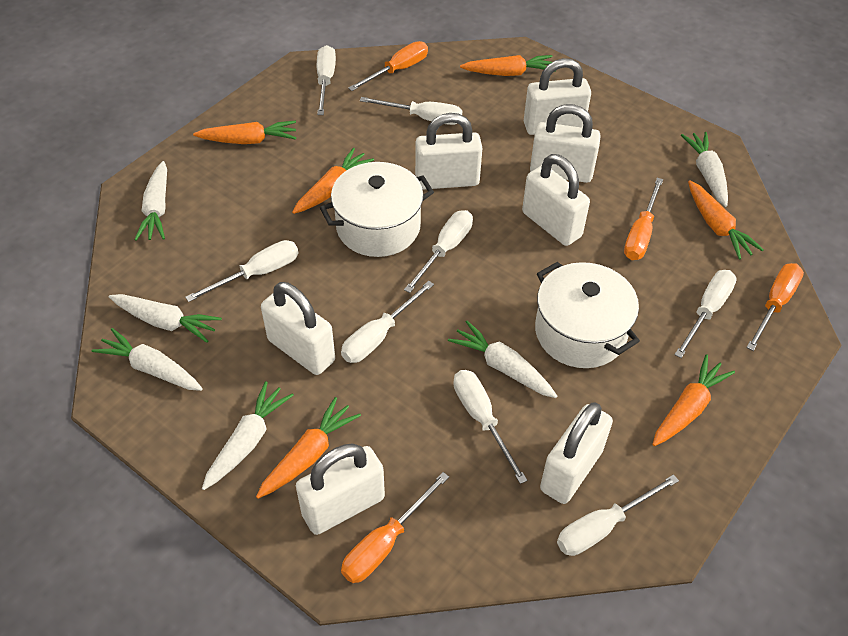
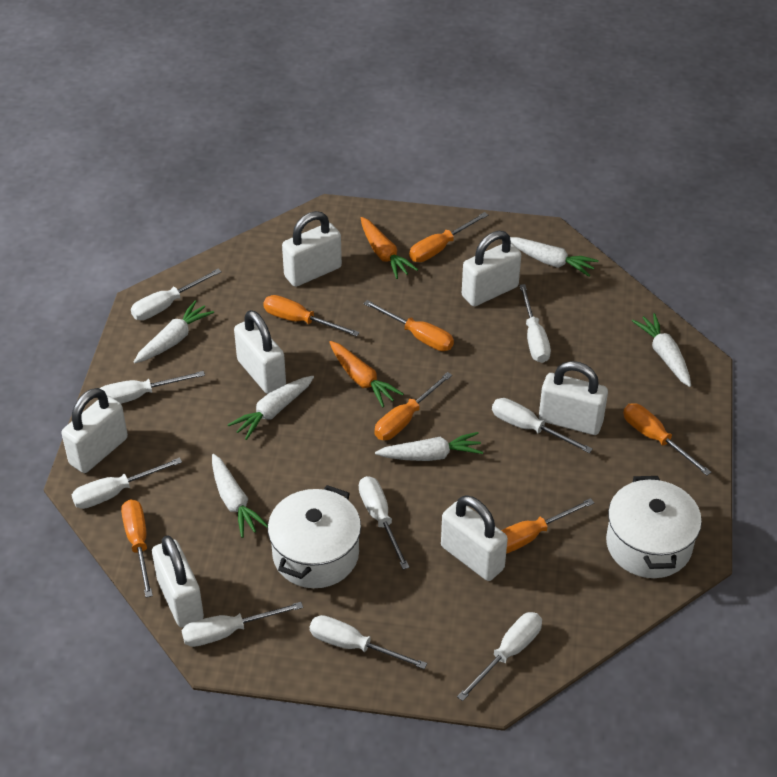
orange carrot: 6 -> 2
orange screwdriver: 4 -> 7
white screwdriver: 8 -> 9

